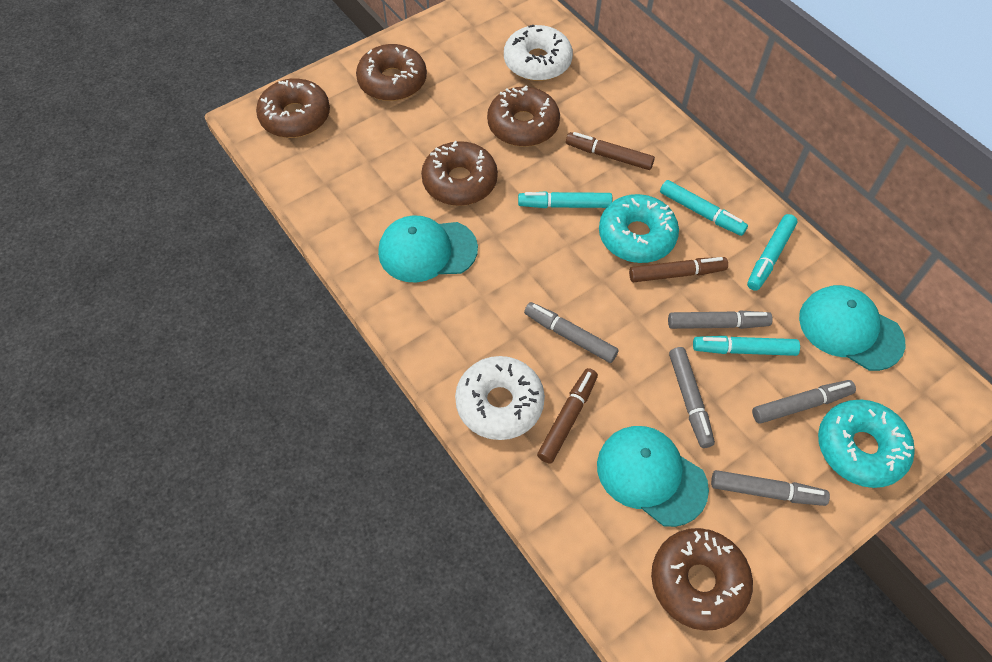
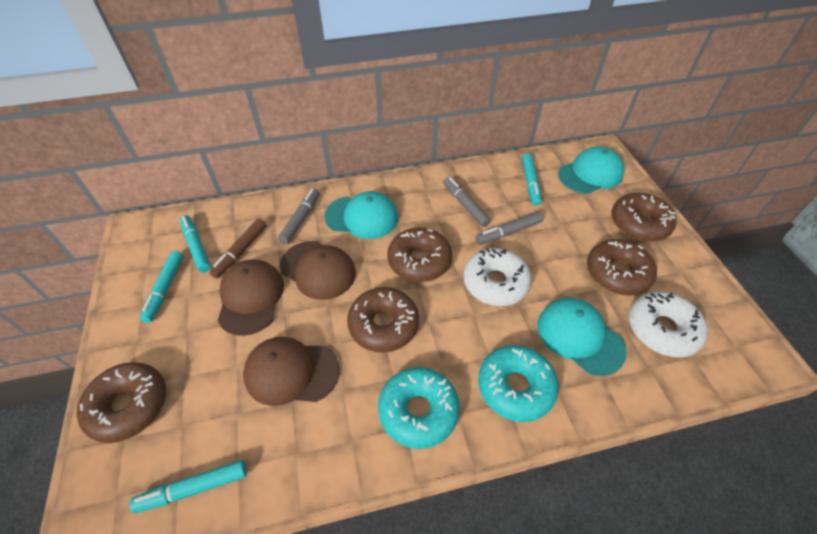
brown cap: 0 -> 3
brown marker: 3 -> 1
grey marker: 5 -> 3

